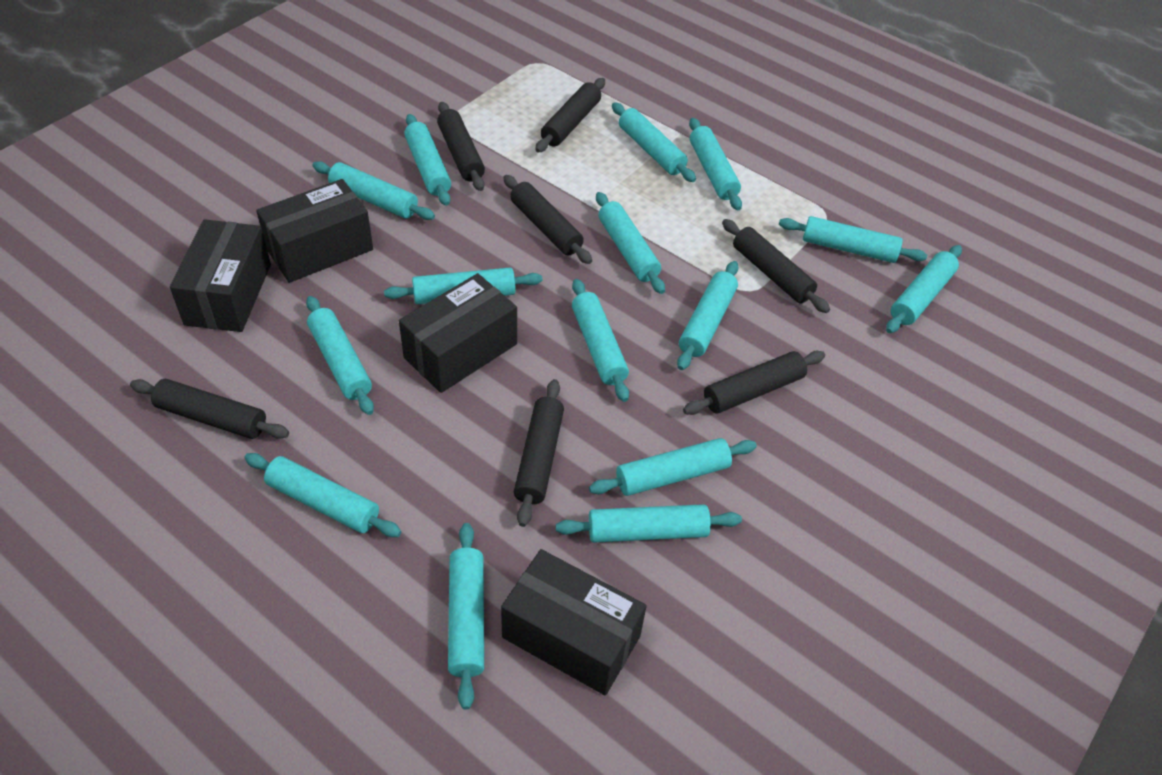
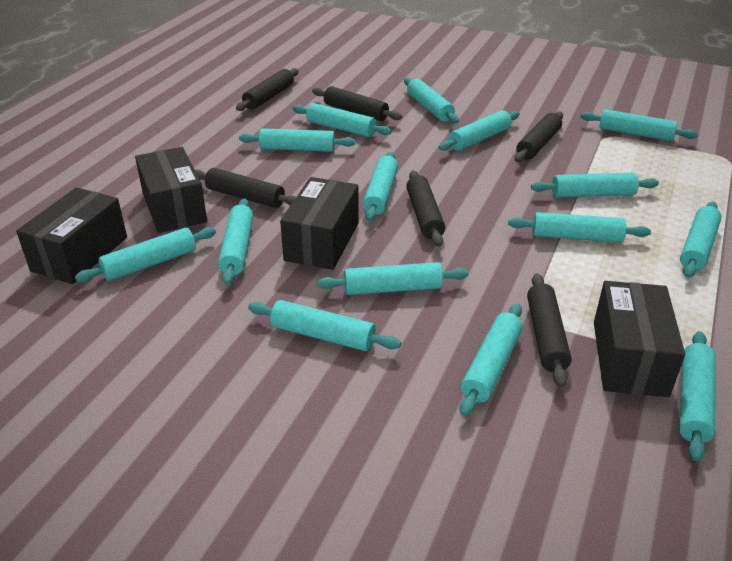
black rolling pin: 7 -> 6

